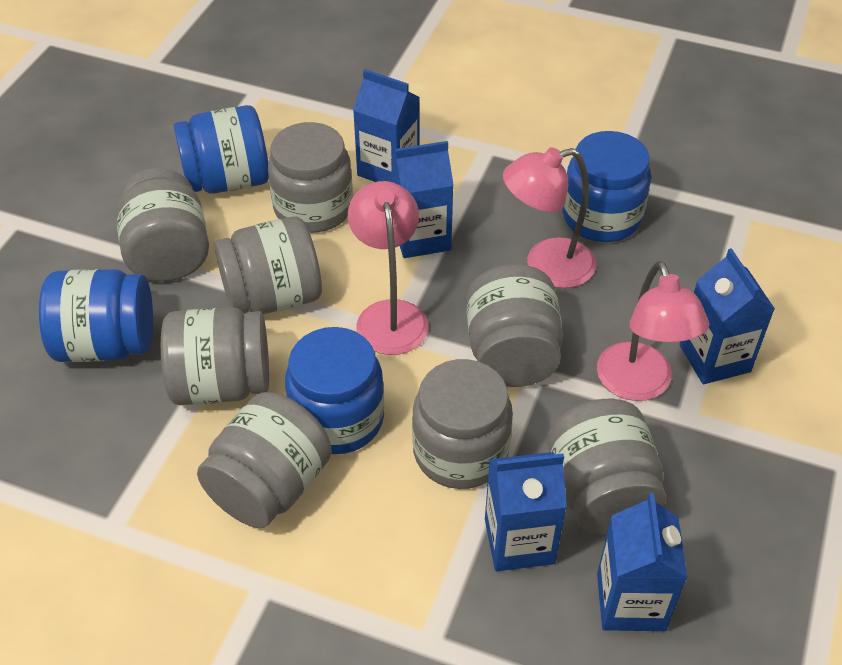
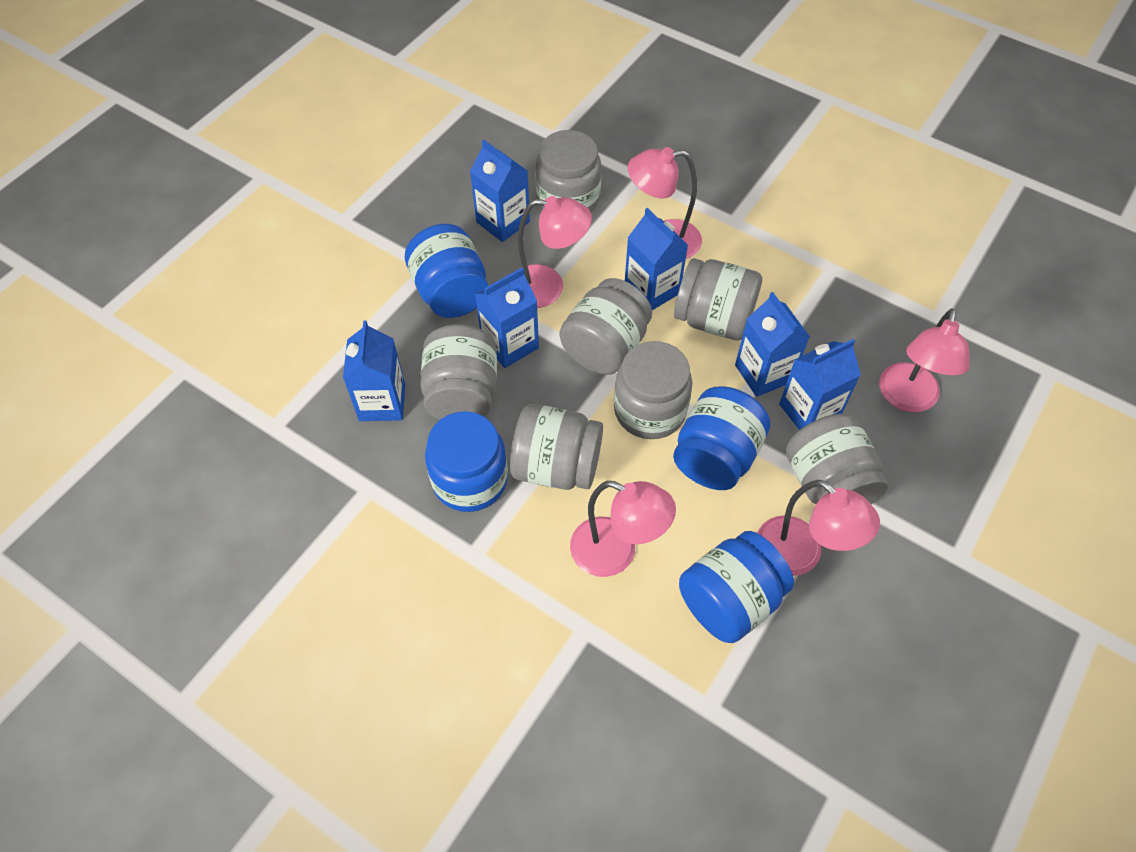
blue carton: 5 -> 6
grey jar: 8 -> 7
pink lamp: 3 -> 5

